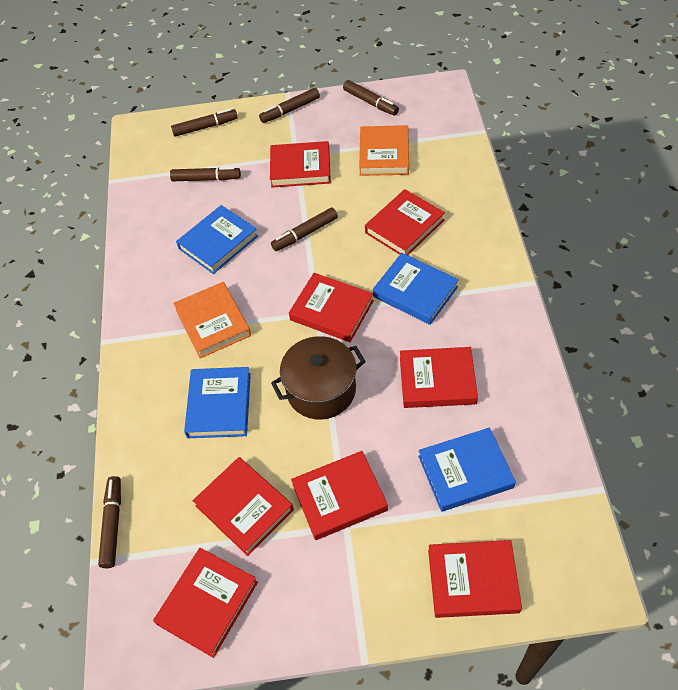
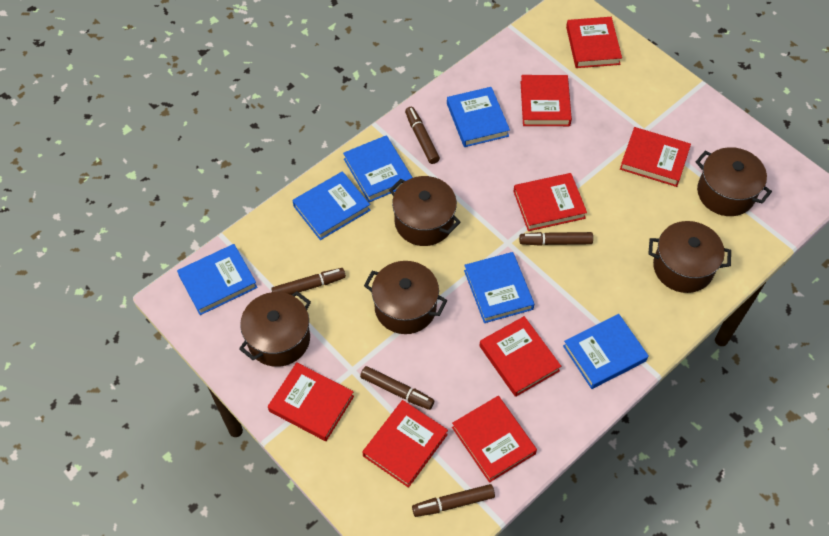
blue book: 4 -> 6
brown marker: 6 -> 5
brown pot: 1 -> 5
orange book: 2 -> 0

